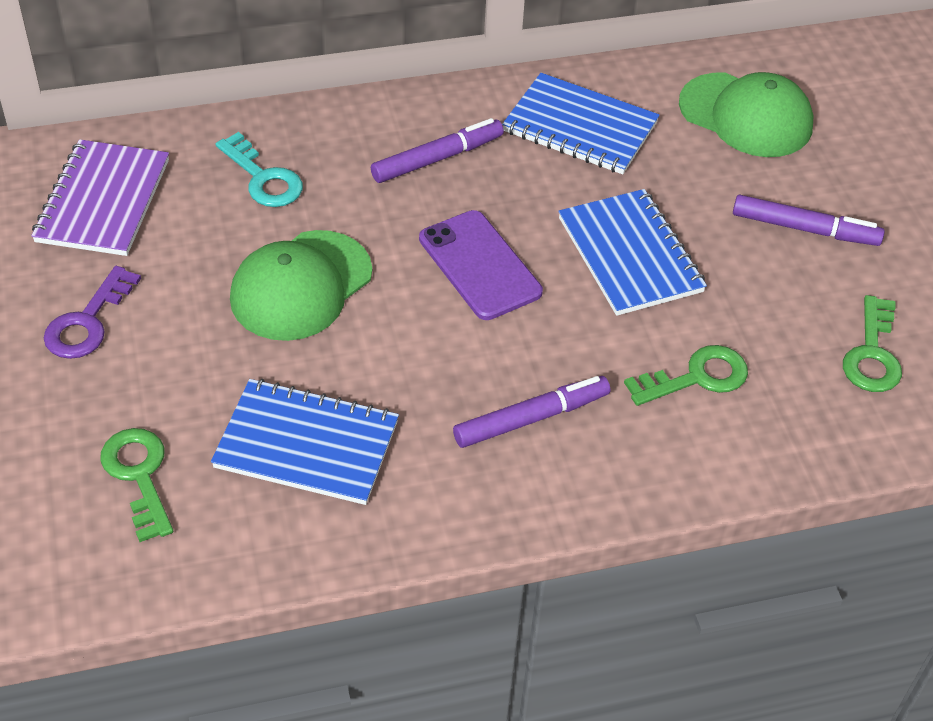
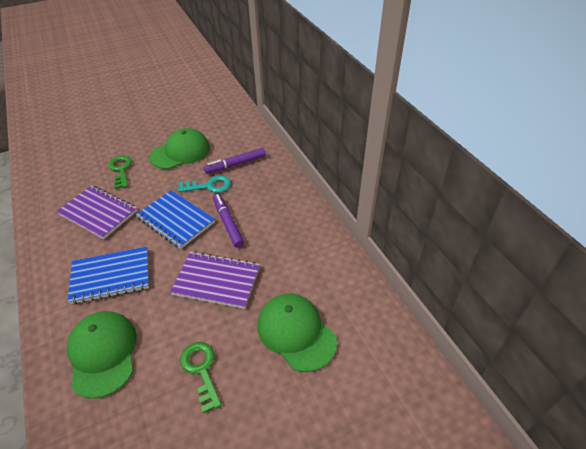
blue notebook: 3 -> 2
green cap: 2 -> 3
green key: 3 -> 2
purple key: 1 -> 0
purple marker: 3 -> 2
purple notebook: 1 -> 2
purple phone: 1 -> 0

